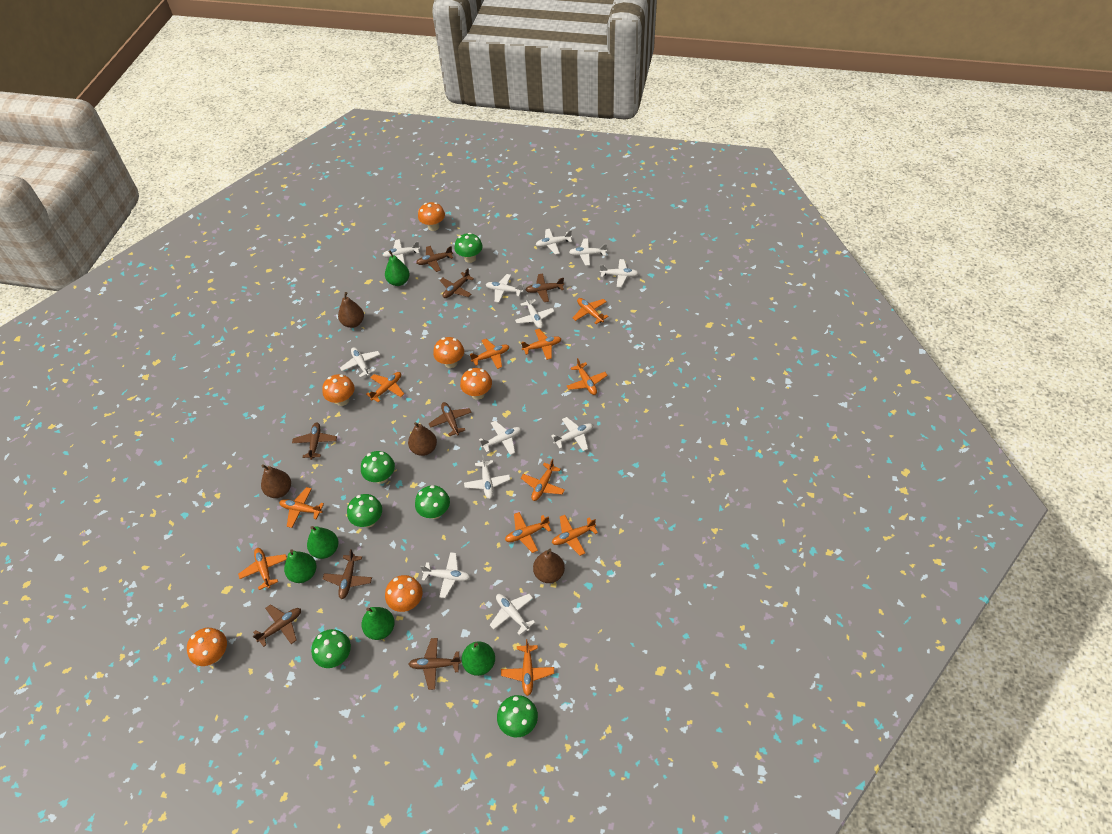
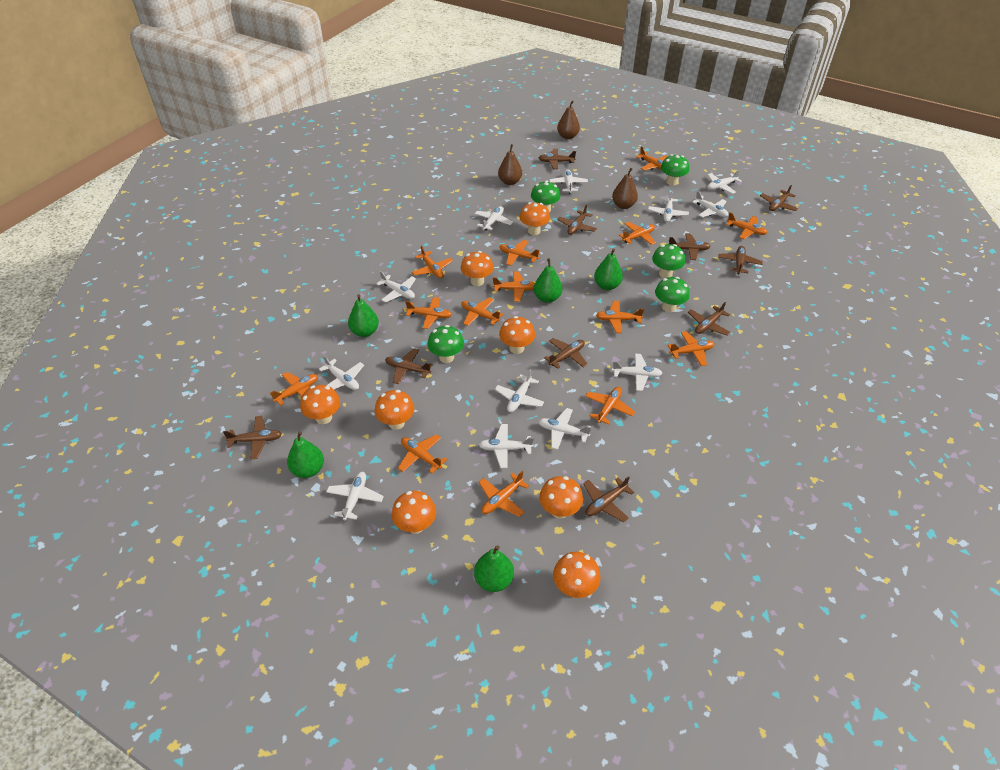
brown pear: 4 -> 3
brown plane: 8 -> 10
green mushroom: 6 -> 5
orange mushroom: 6 -> 8
orange plane: 11 -> 14

